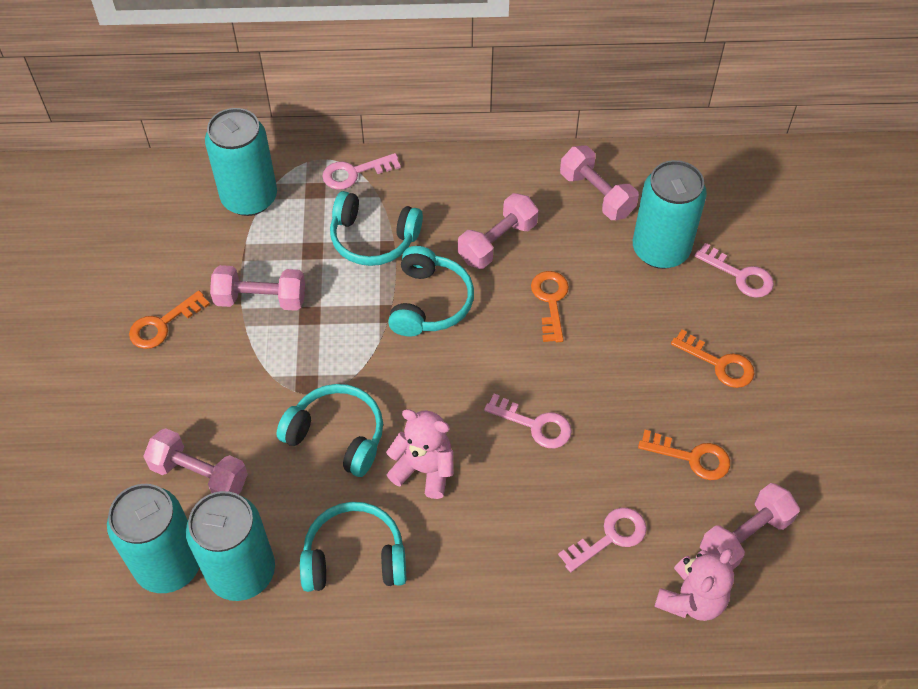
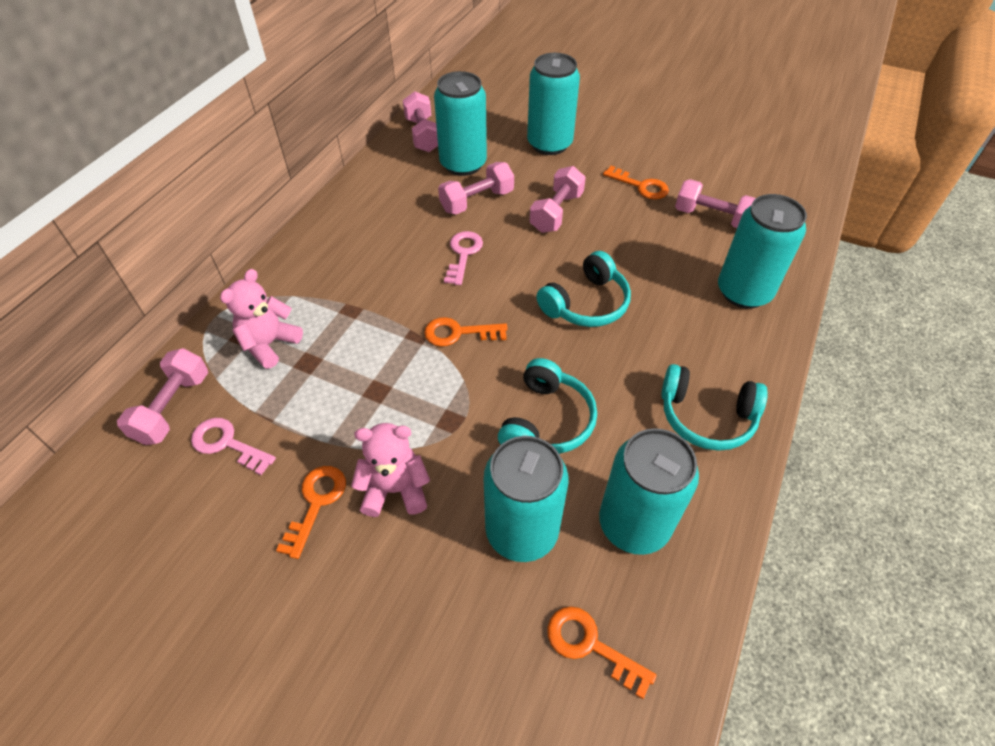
pink key: 4 -> 2
turquoise can: 4 -> 5
turquoise headphones: 4 -> 3

